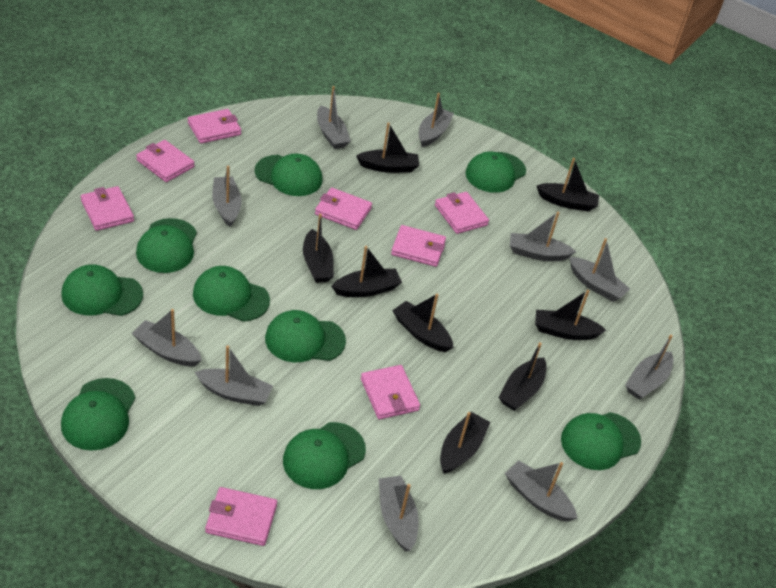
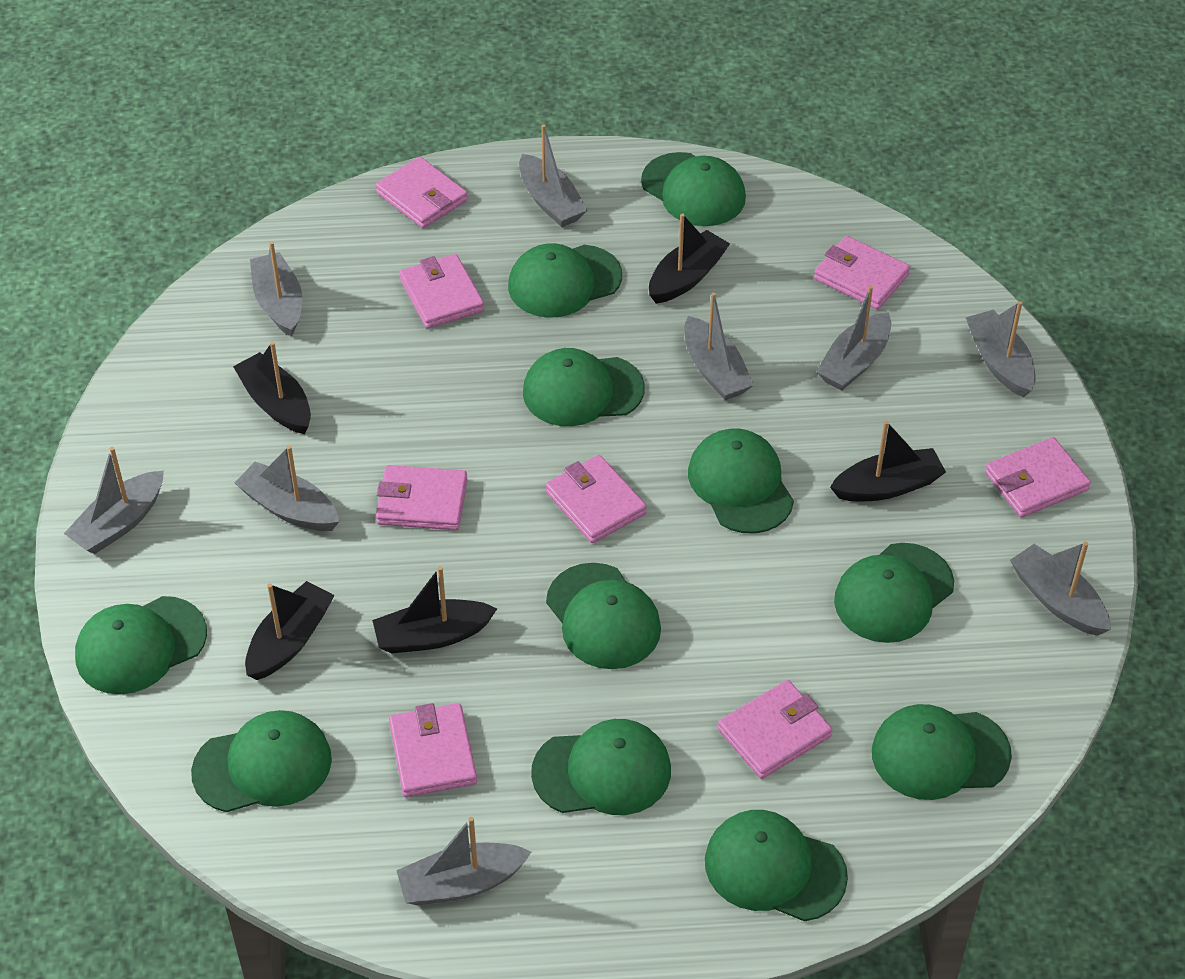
black boat: 8 -> 5
green cap: 9 -> 11
grey boat: 10 -> 9

